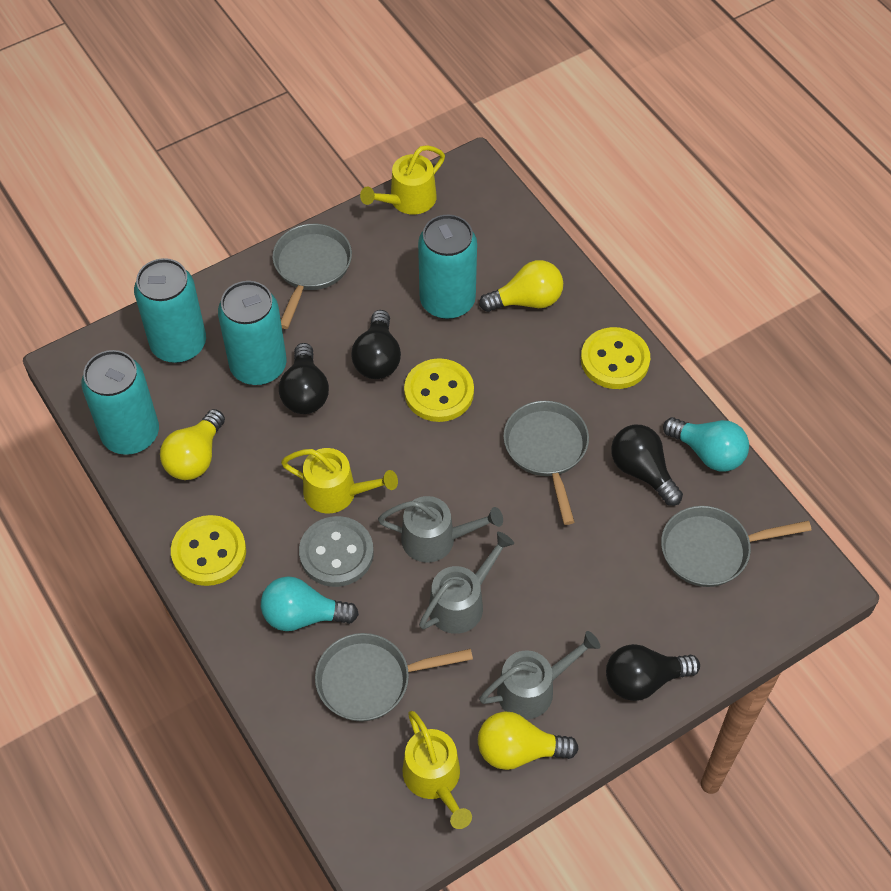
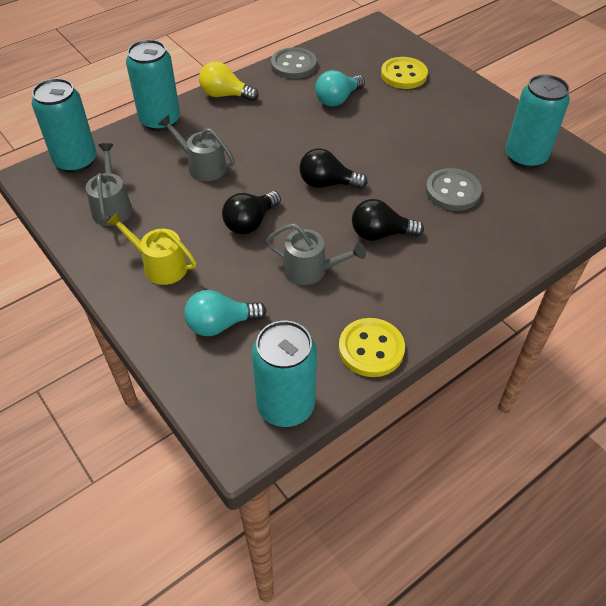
black light bulb: 4 -> 3
grey button: 1 -> 2
grey pan: 4 -> 0
yellow button: 3 -> 2
yellow light bulb: 3 -> 1
yellow watering can: 3 -> 1

